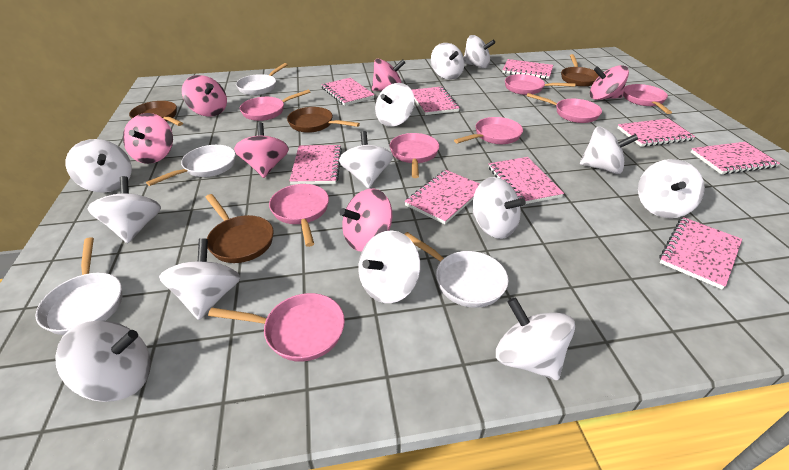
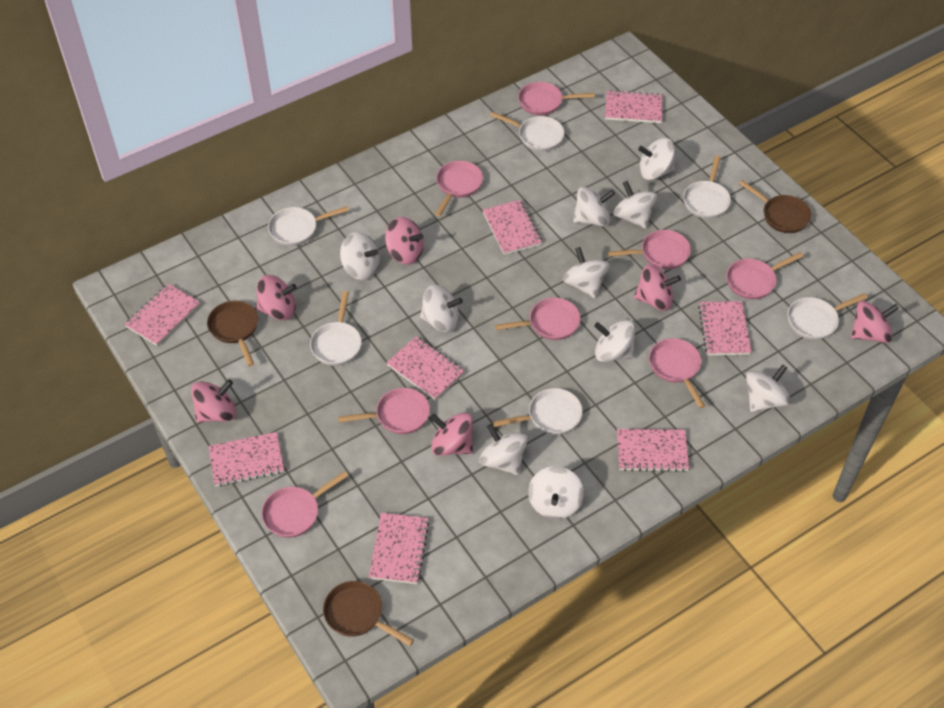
brown pan: 4 -> 3
pink notebook: 9 -> 8
white pan: 4 -> 6
white spinning top: 13 -> 10

